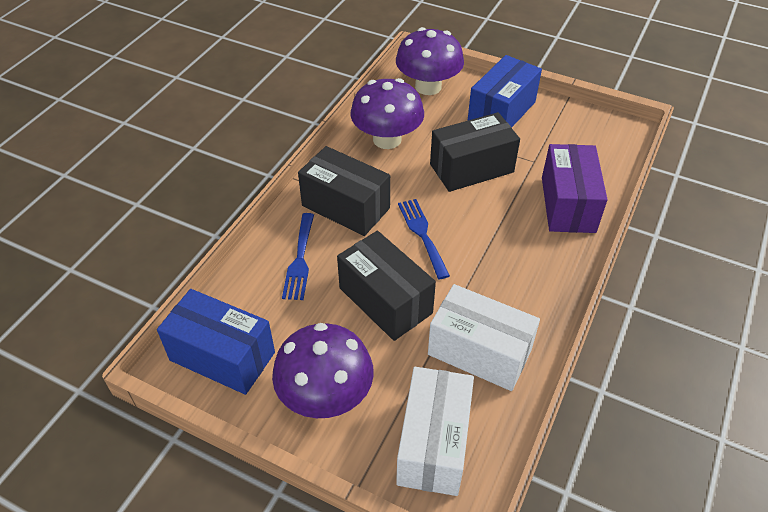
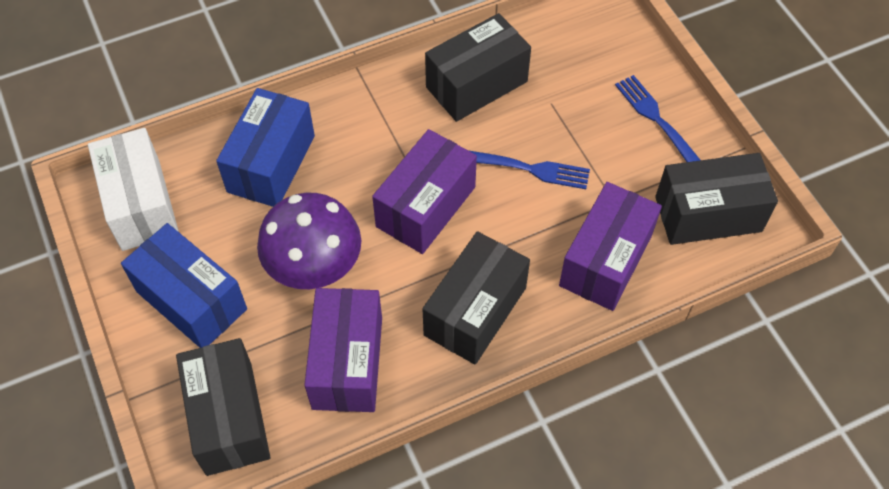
black box: 3 -> 4
purple box: 1 -> 3
purple mushroom: 3 -> 1
white box: 2 -> 1

